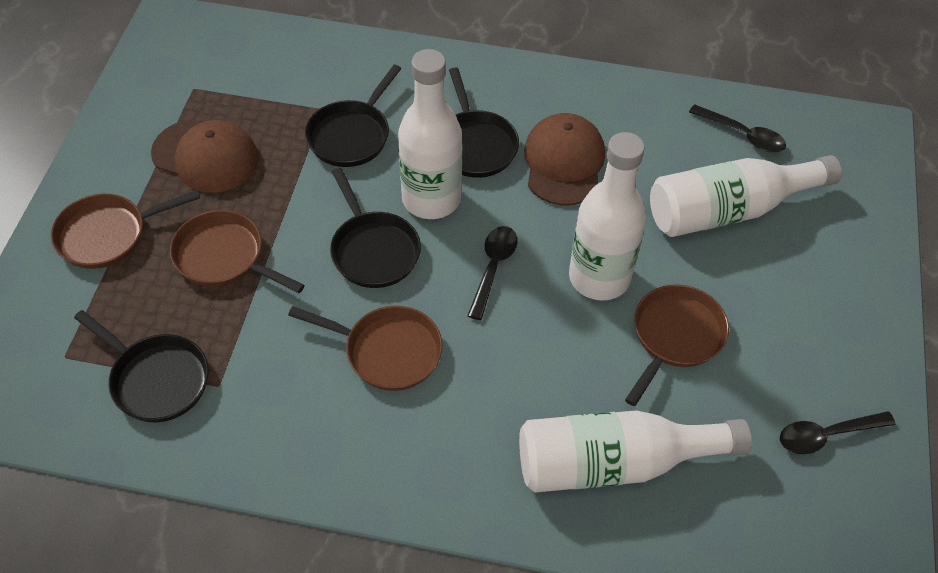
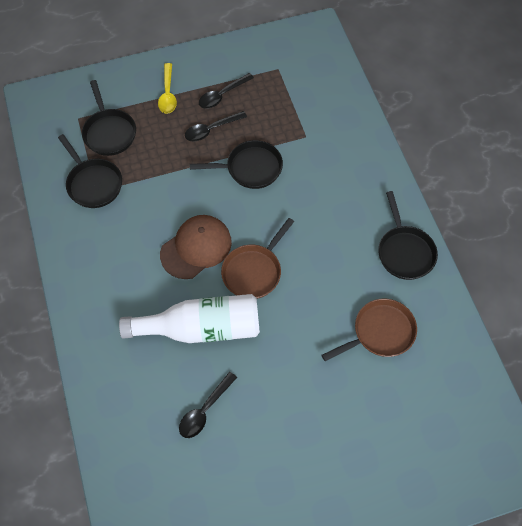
brown cap: 2 -> 1
brown pan: 4 -> 2
white bottle: 4 -> 1
yellow spoon: 0 -> 1

